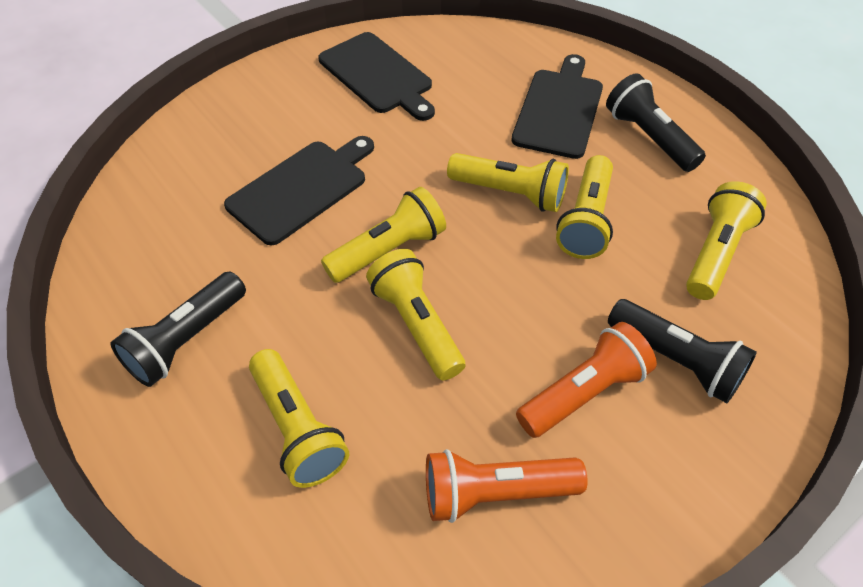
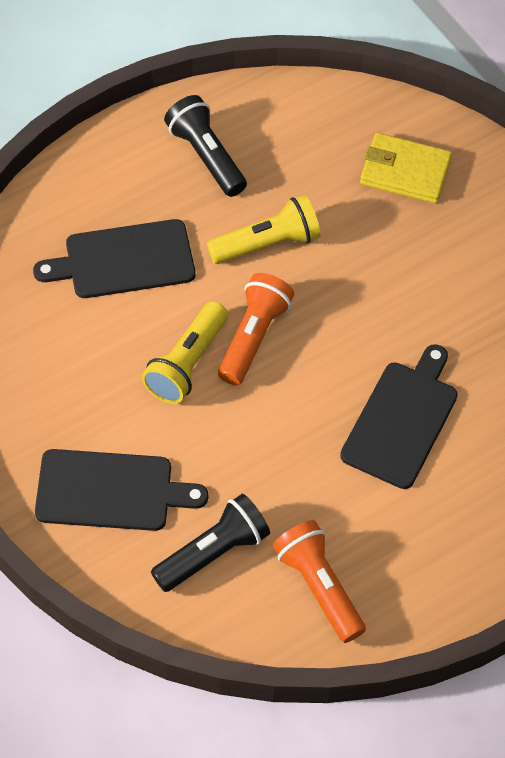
black flashlight: 3 -> 2
yellow flashlight: 6 -> 2
yellow wallet: 0 -> 1

